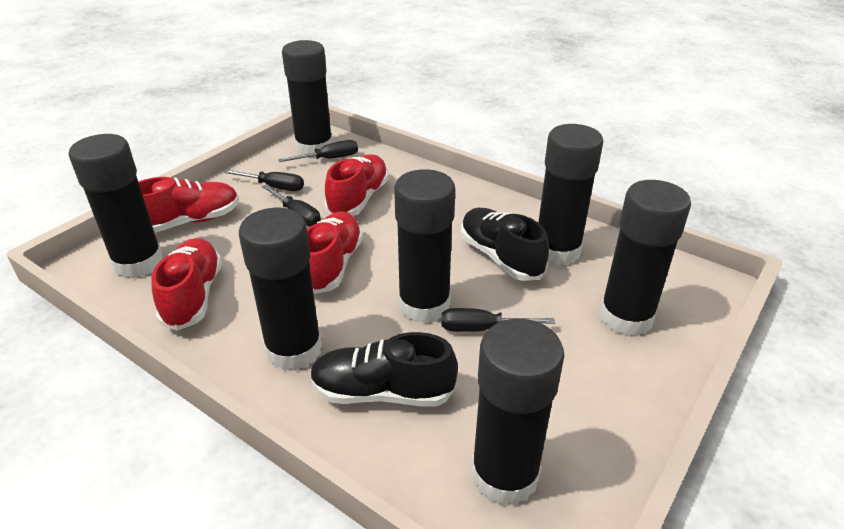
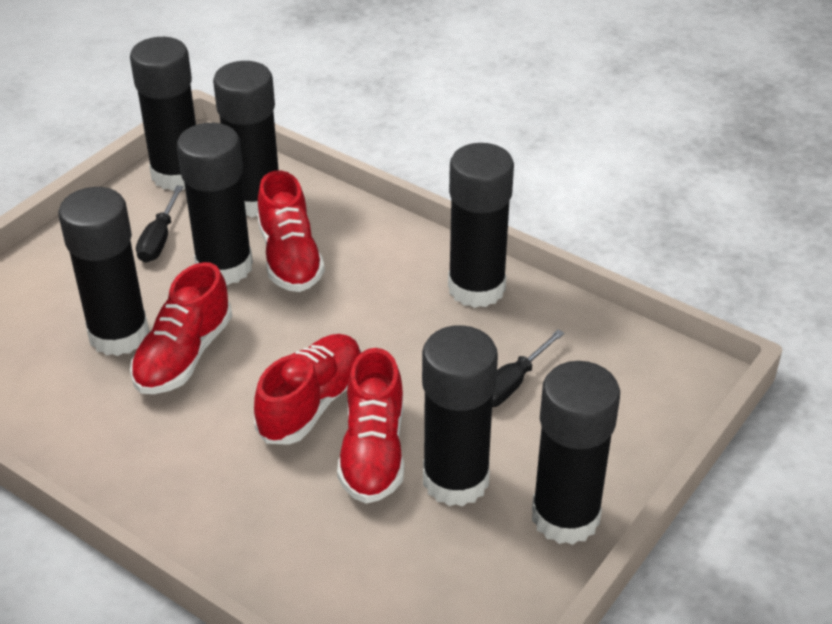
black screwdriver: 4 -> 2
black shoe: 2 -> 0

